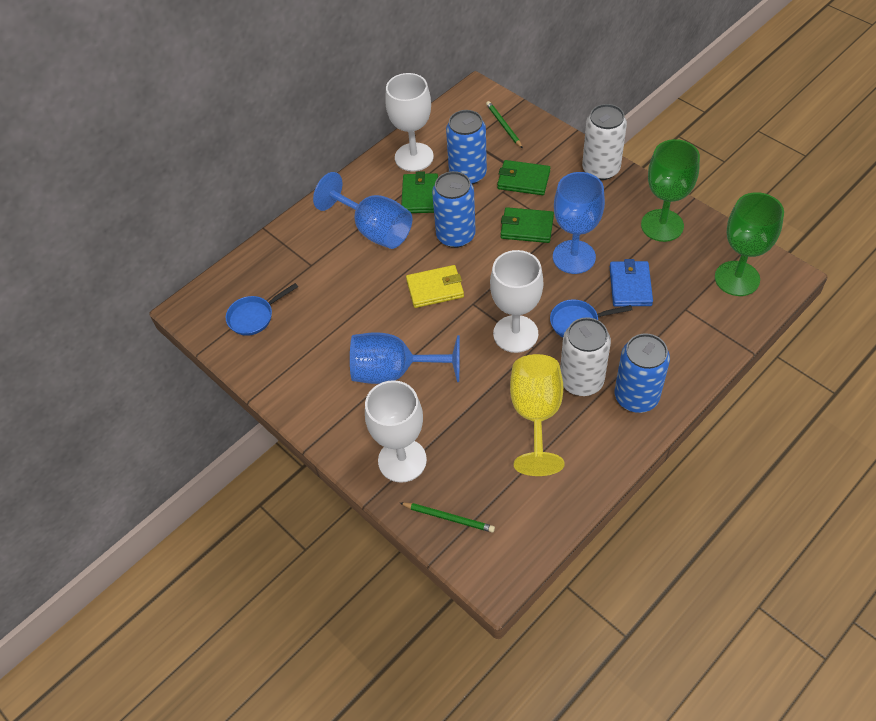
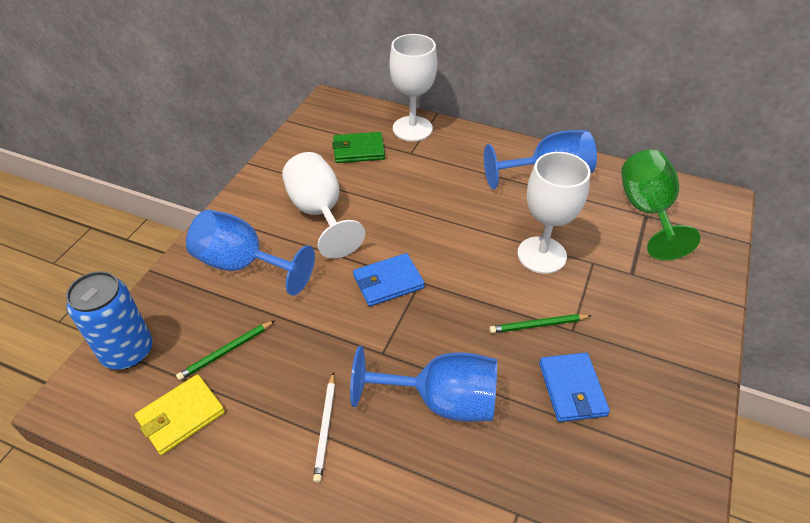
blue can: 3 -> 1
blue pan: 2 -> 0
blue wallet: 1 -> 2
green goblet: 2 -> 1
green wallet: 3 -> 1
white can: 2 -> 0
white pencil: 0 -> 1
yellow goblet: 1 -> 0

